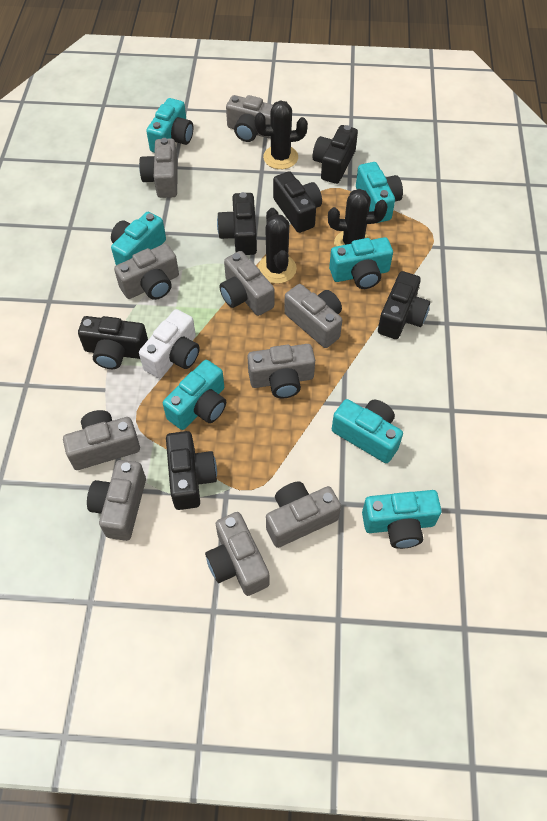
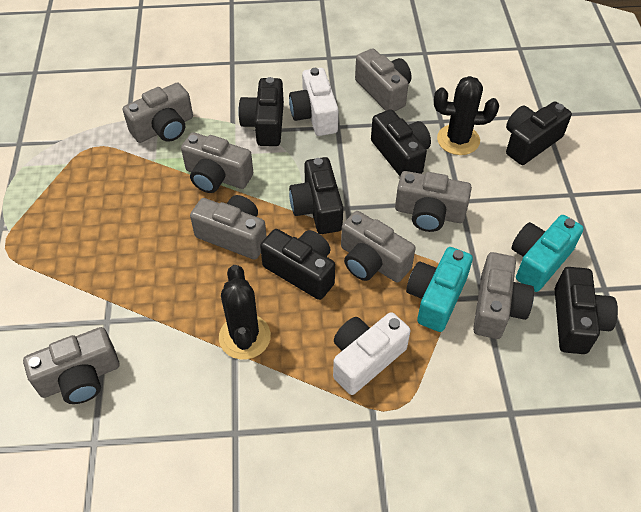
black cactus: 3 -> 2
grey camera: 10 -> 8
turquoise camera: 7 -> 2
white camera: 1 -> 2

